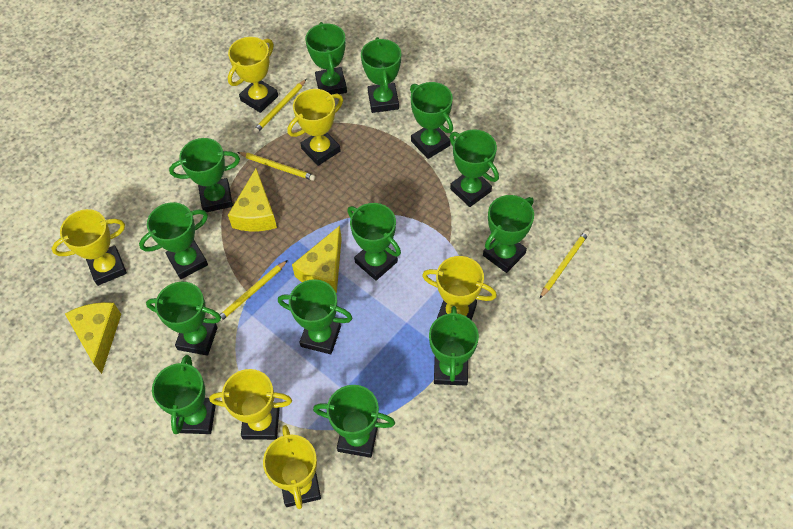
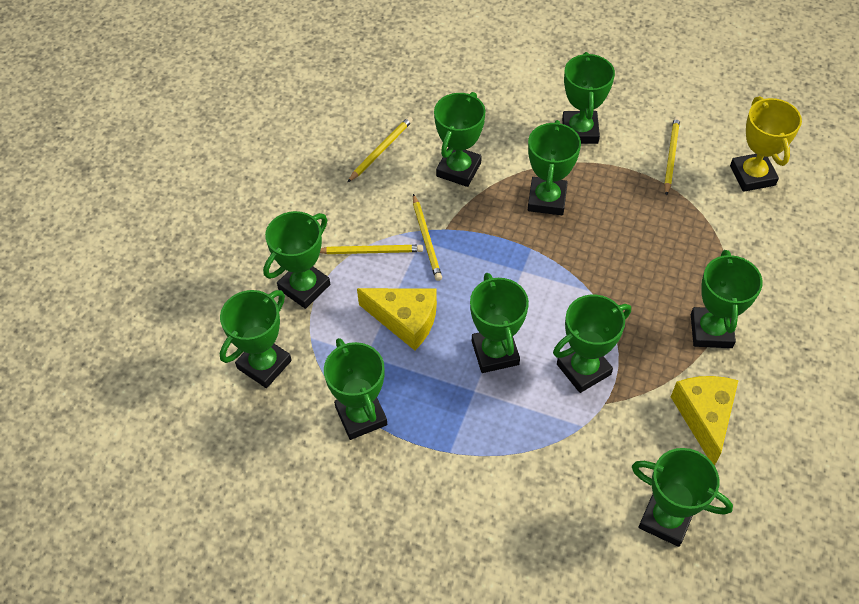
green trophy: 13 -> 10
yellow cheese: 3 -> 2
yellow trophy: 6 -> 1

